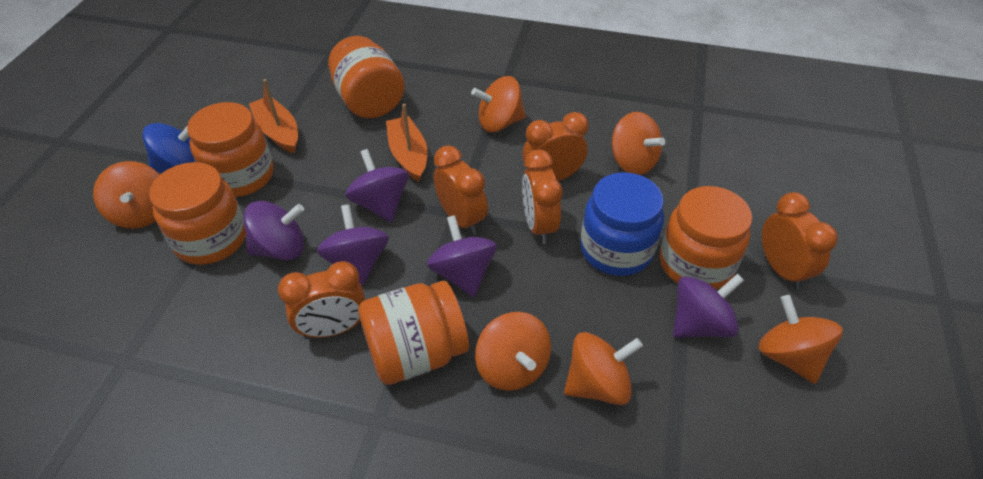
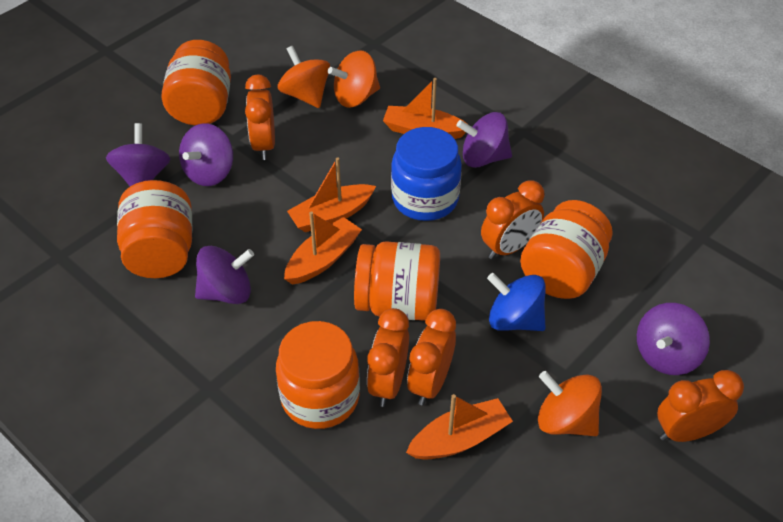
orange boat: 2 -> 4
orange spinning top: 6 -> 3

